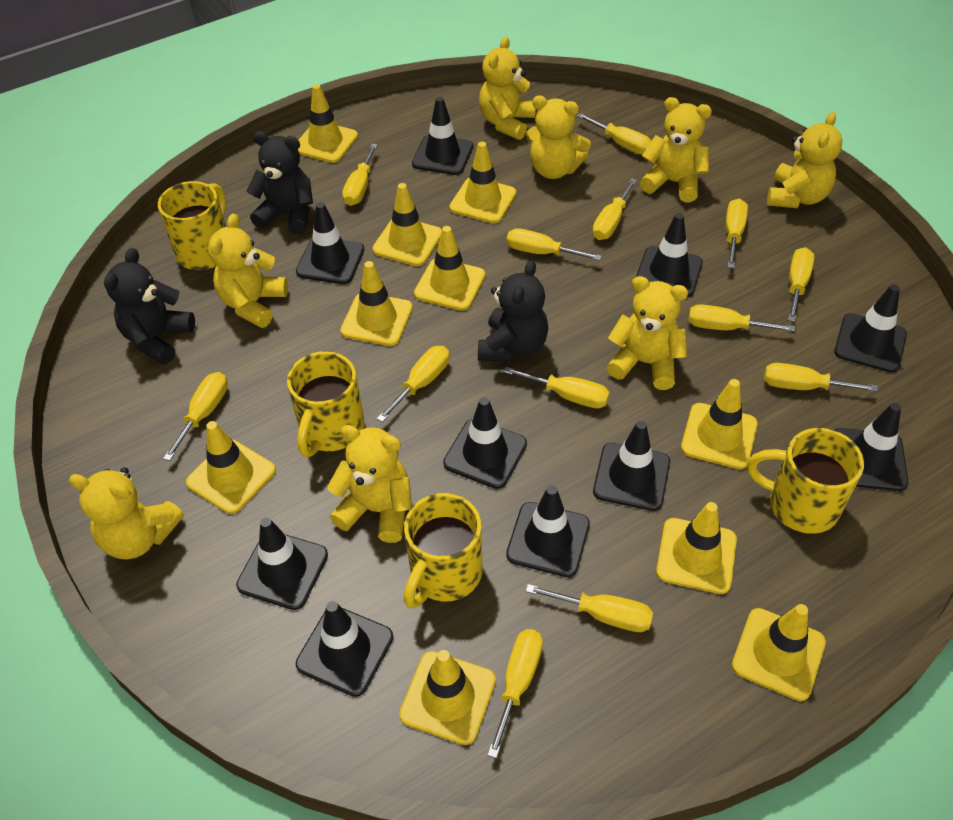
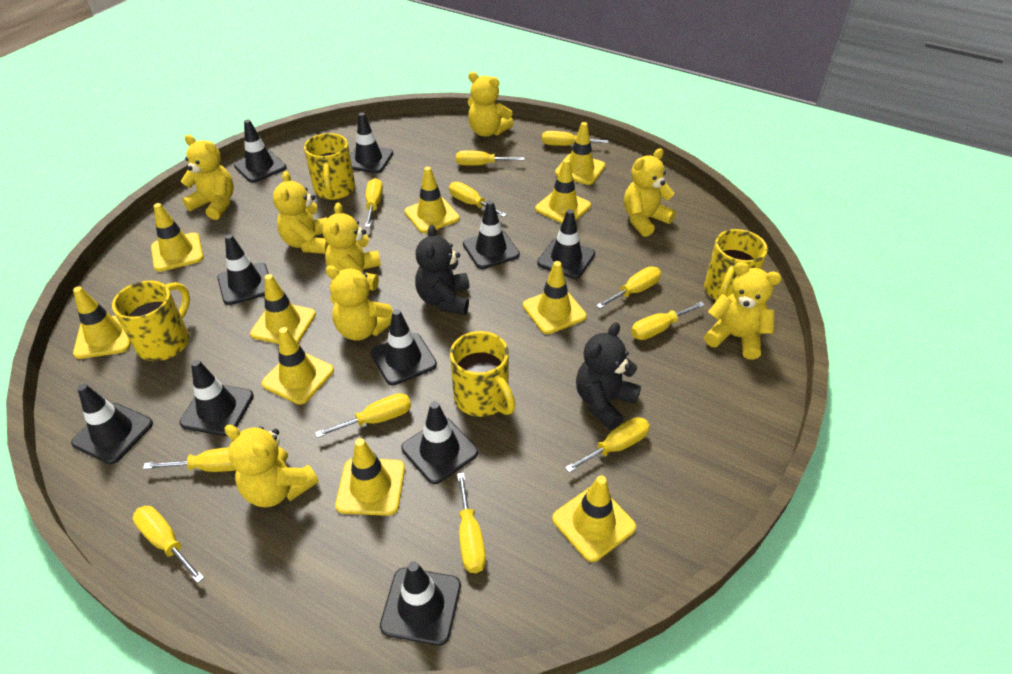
black teddy bear: 3 -> 2
yellow screwdriver: 13 -> 11

